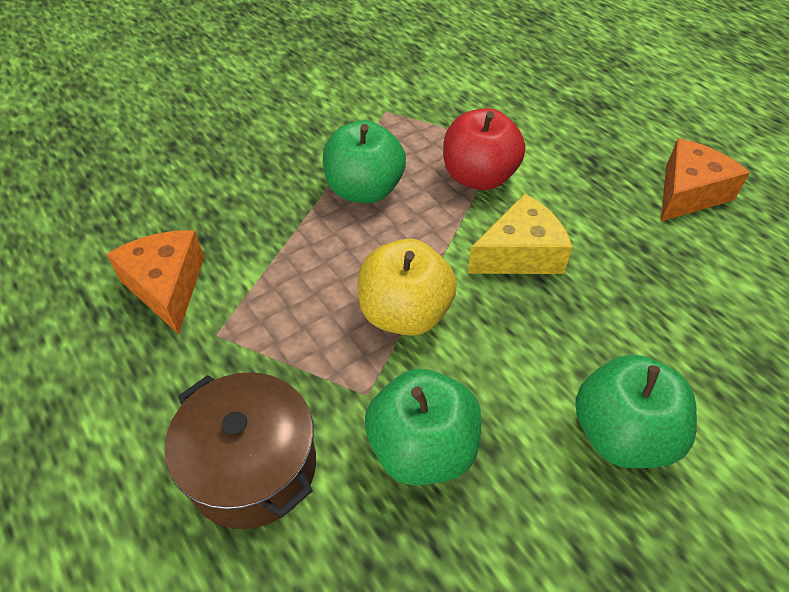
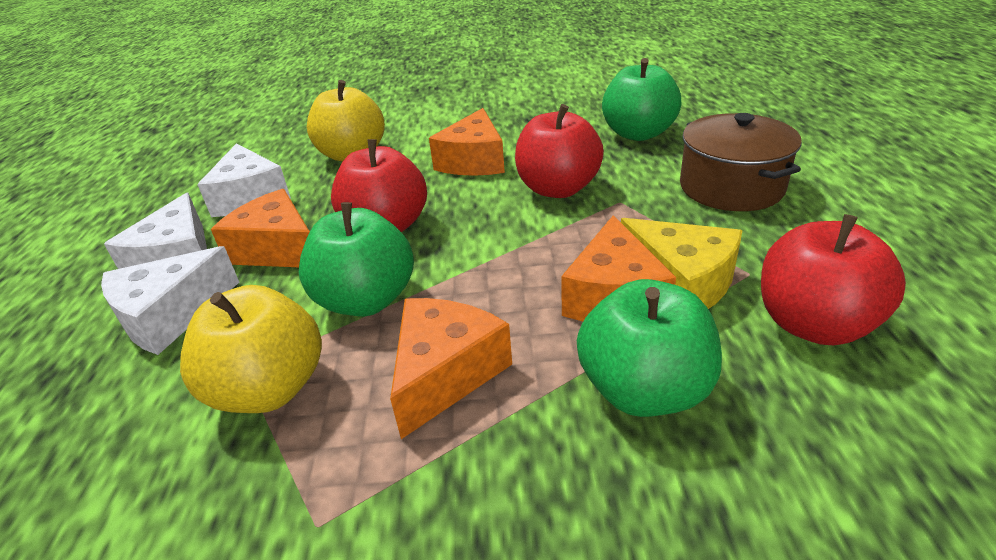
orange cheese: 2 -> 4
red apple: 1 -> 3
white cheese: 0 -> 3
yellow apple: 1 -> 2

